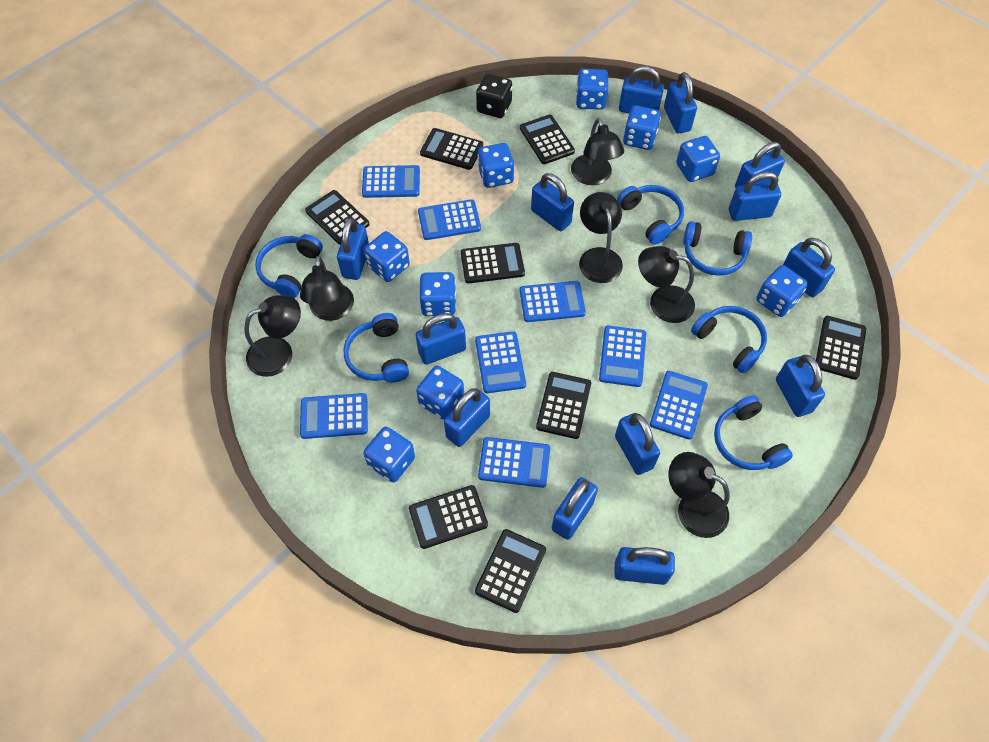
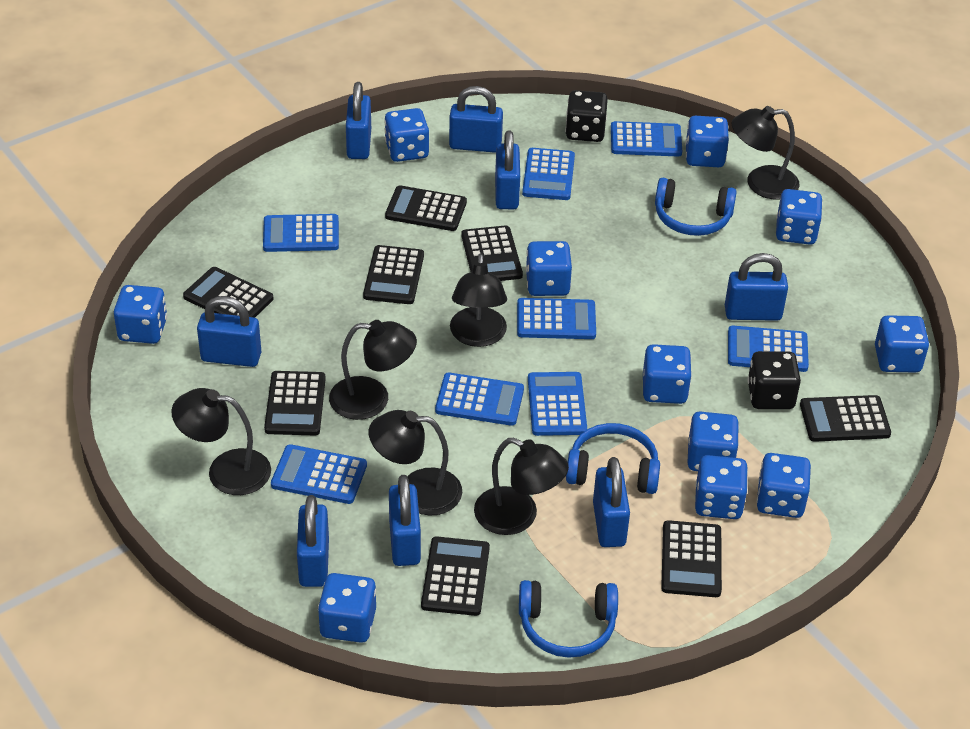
black dice: 1 -> 2
blue dice: 9 -> 11
blue headphones: 6 -> 3
blue padlock: 13 -> 8

